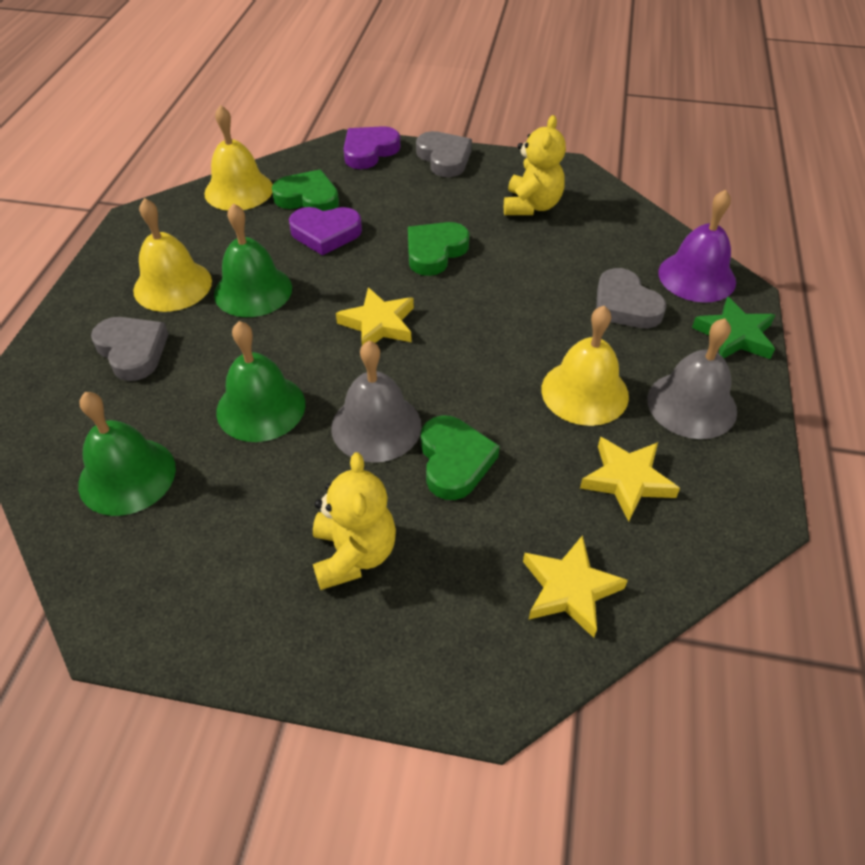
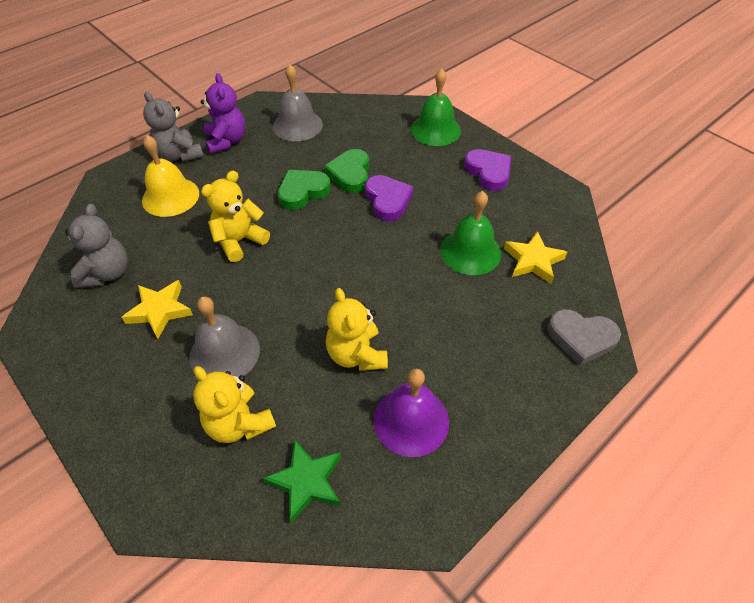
green bell: 3 -> 2
green heart: 3 -> 2
grey heart: 3 -> 1
grey teddy bear: 0 -> 2
purple teddy bear: 0 -> 1
yellow bell: 3 -> 1
yellow star: 3 -> 2
yellow teddy bear: 2 -> 3

